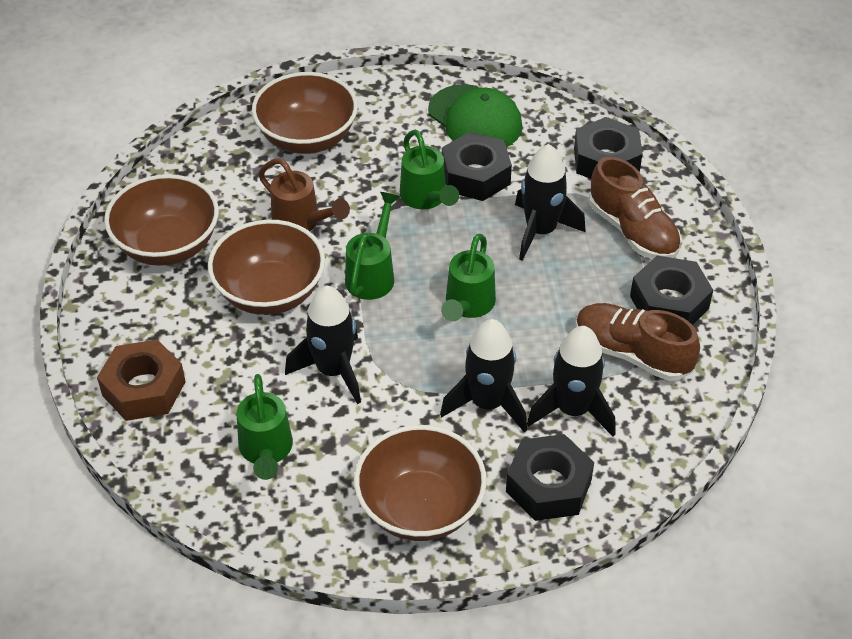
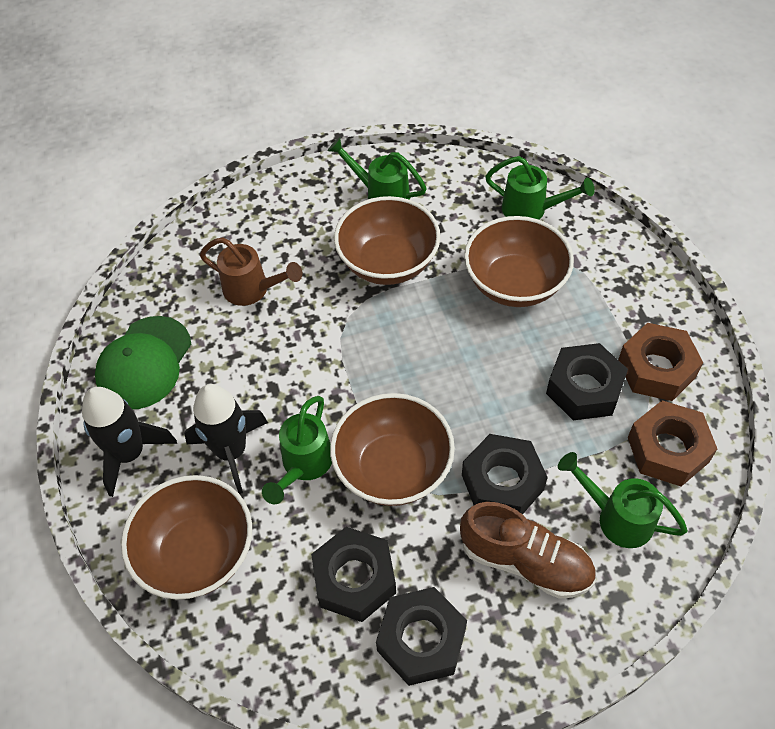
black rocket: 4 -> 2
brown nut: 1 -> 2
brown shoe: 2 -> 1

